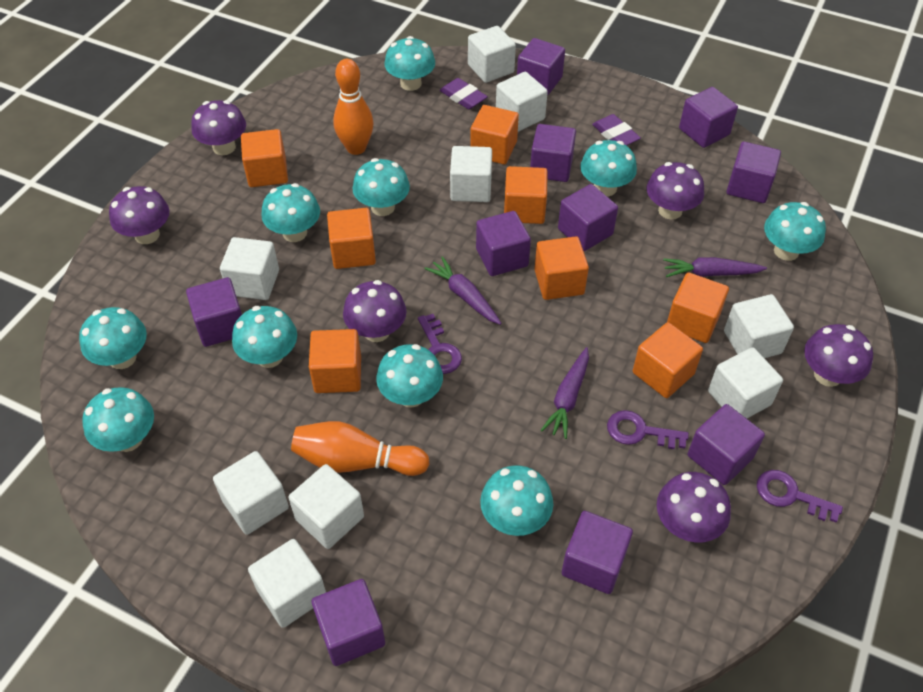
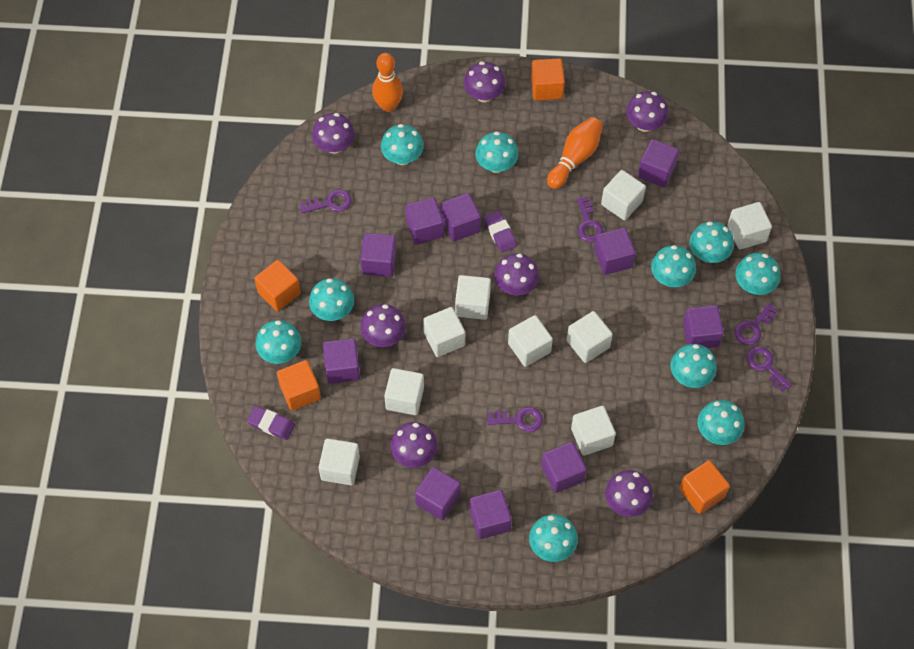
orange cube: 8 -> 4
purple carrot: 3 -> 0
purple key: 3 -> 5
purple mushroom: 6 -> 7

